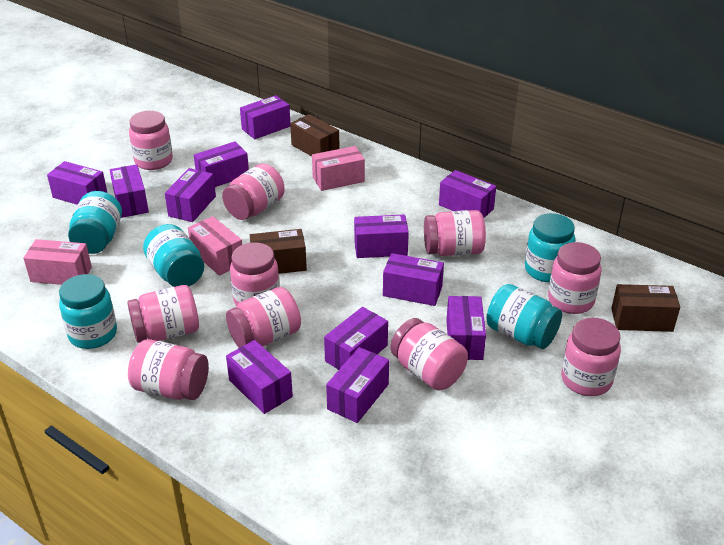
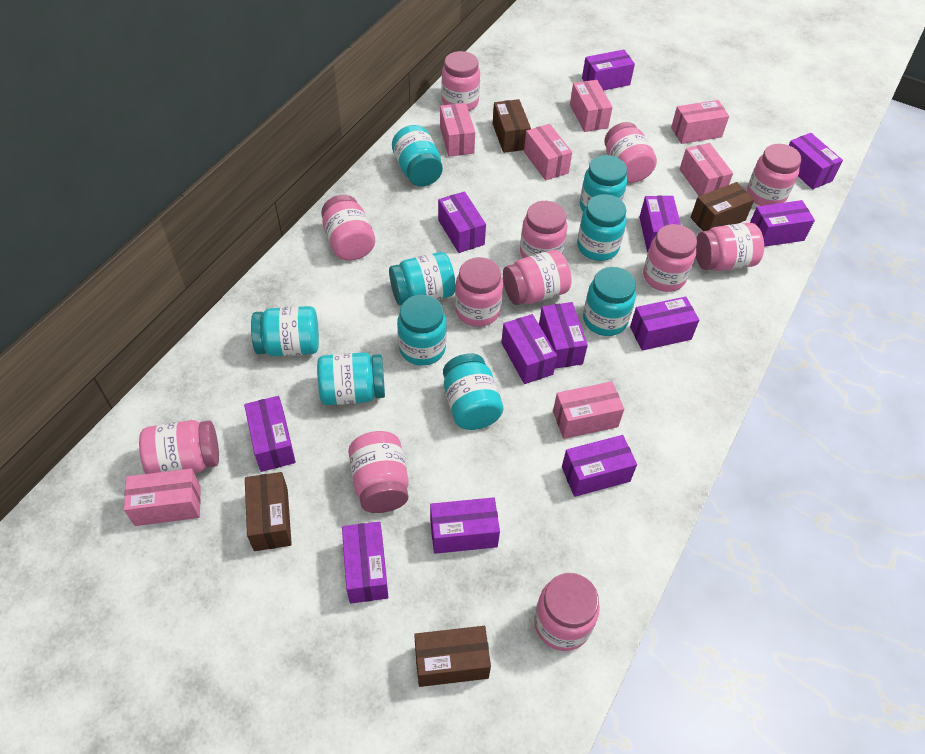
brown box: 3 -> 4
pink box: 3 -> 7
pink jar: 10 -> 12
turquoise jar: 5 -> 9

